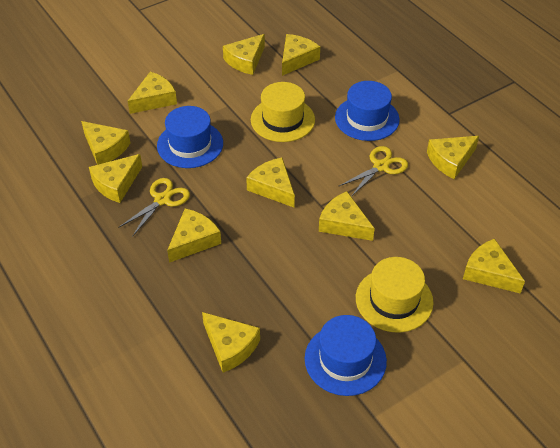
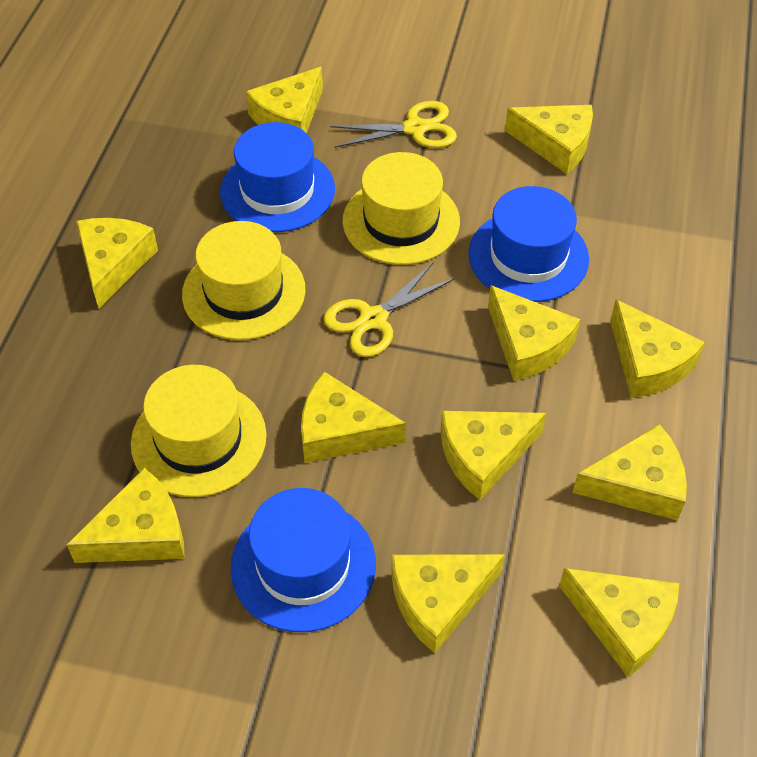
yellow hat: 2 -> 3

